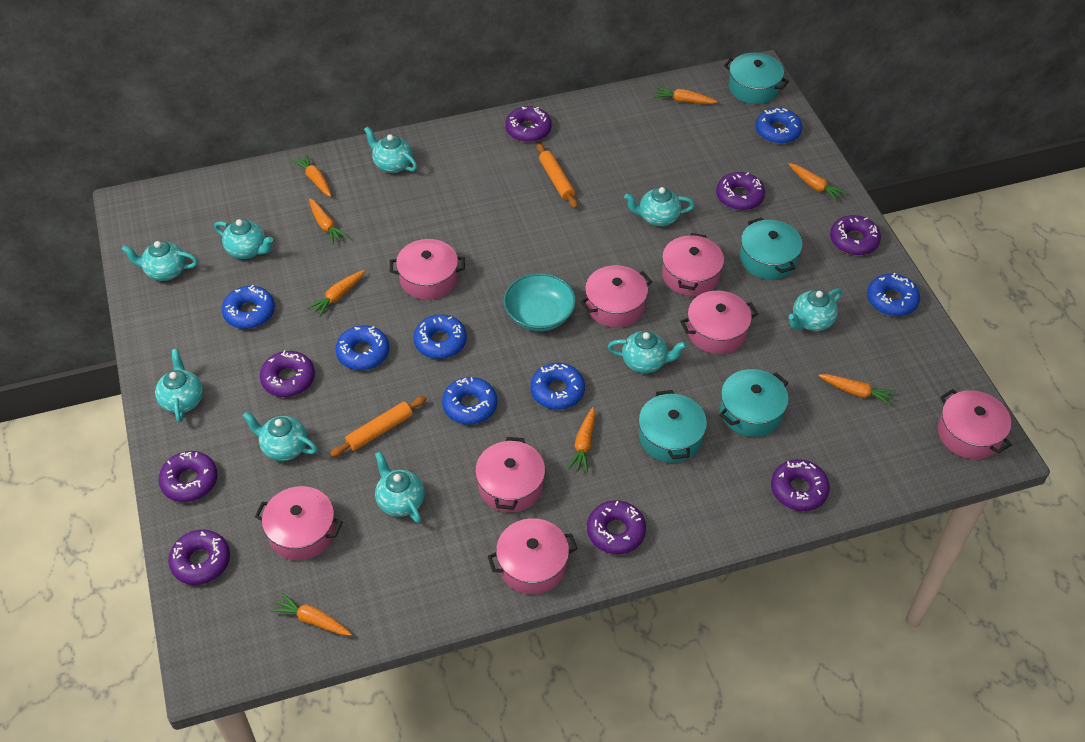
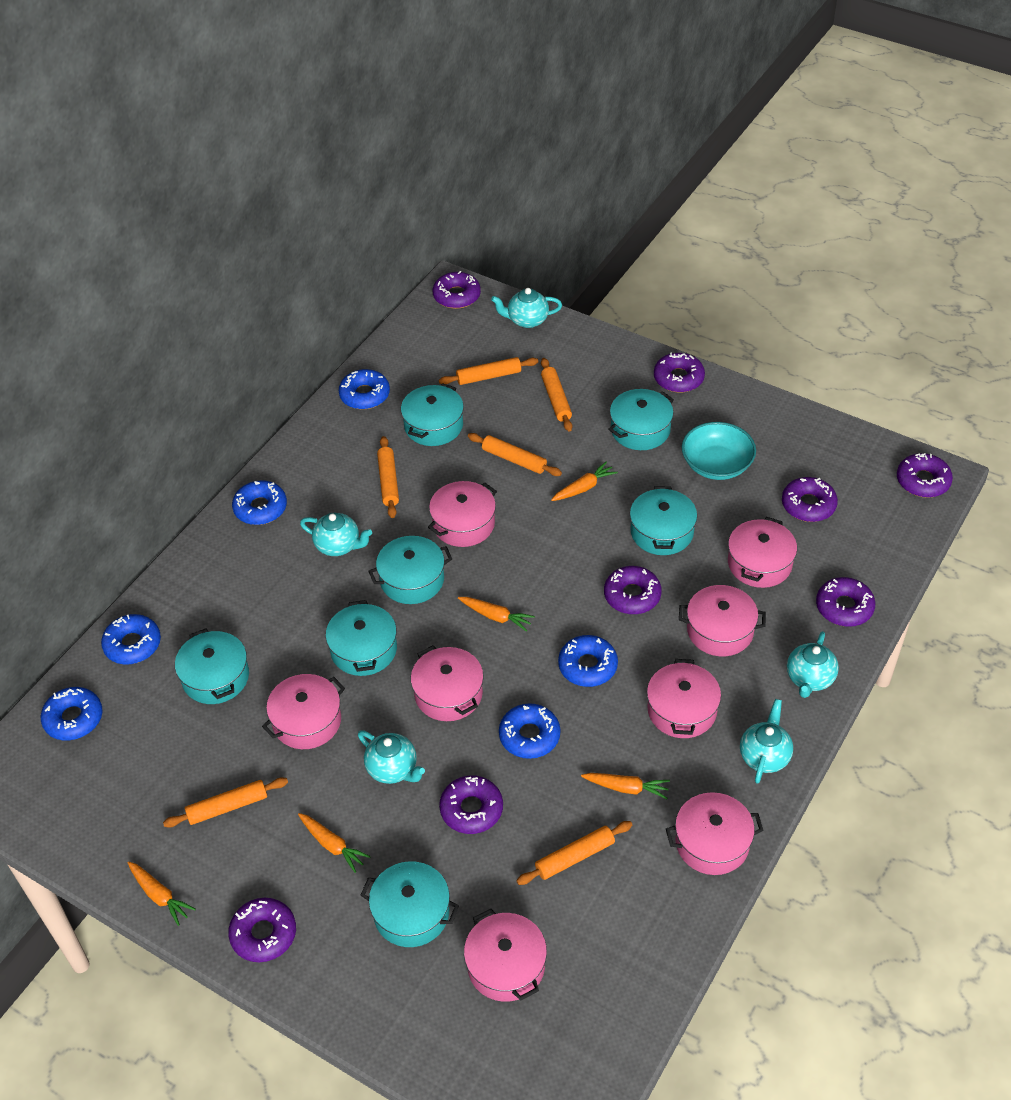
blue donut: 7 -> 6
orange carrot: 8 -> 5
orange rolling pin: 2 -> 6
turquoise pot: 4 -> 7
turquoise teapot: 9 -> 5

